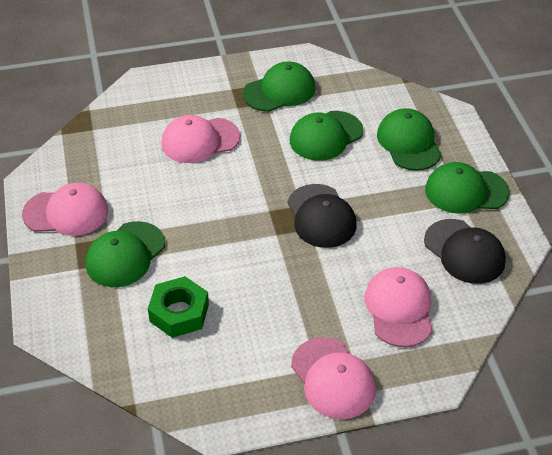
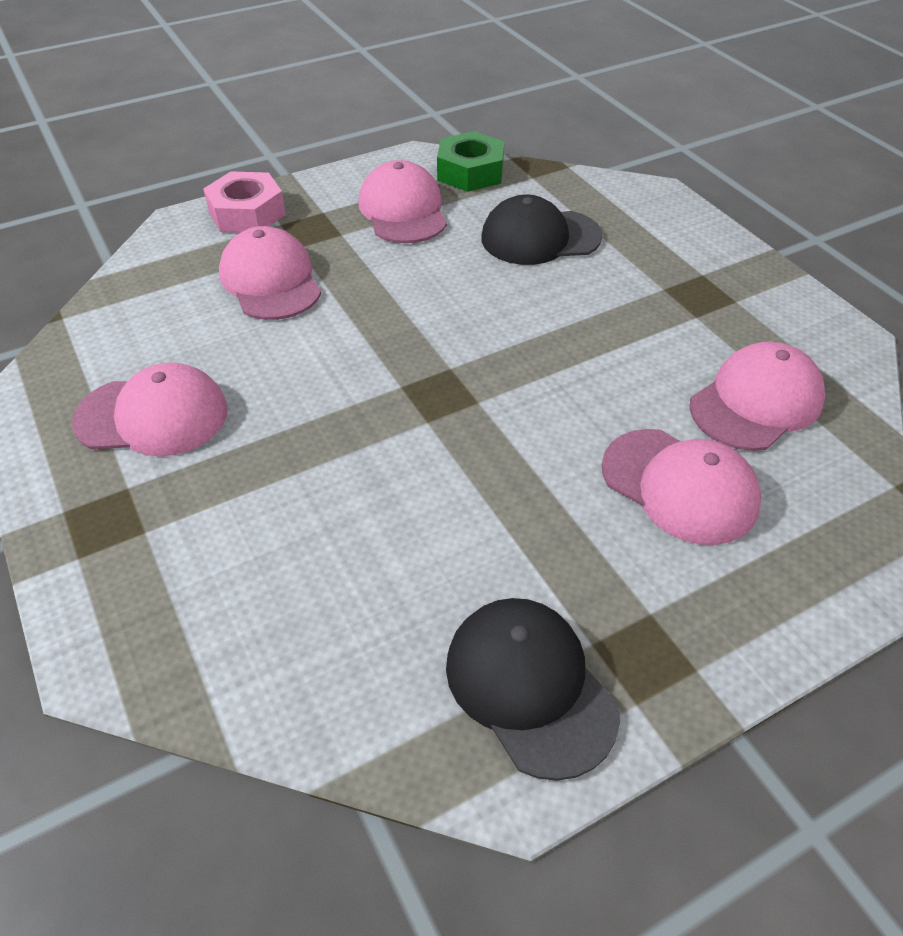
green cap: 5 -> 0
pink cap: 4 -> 5
pink nut: 0 -> 1

